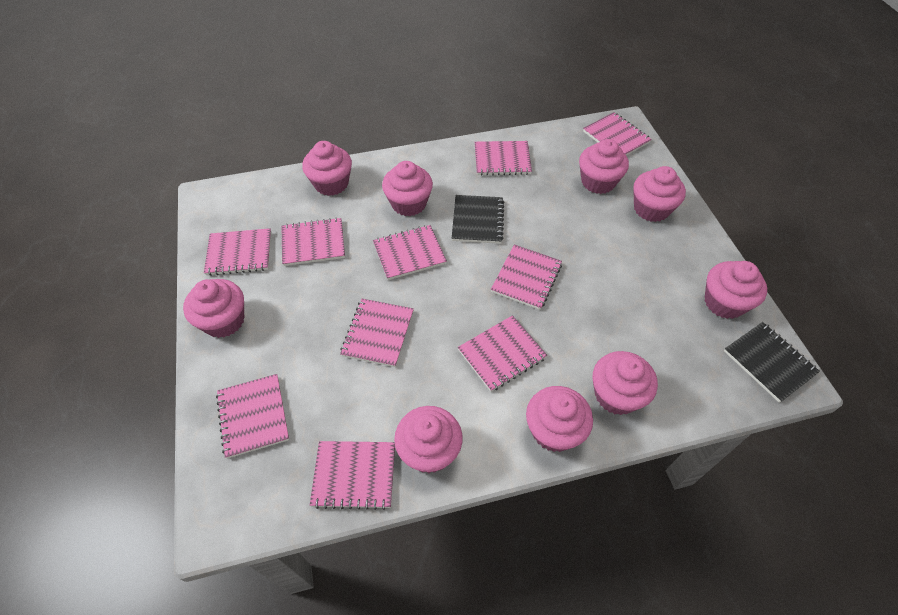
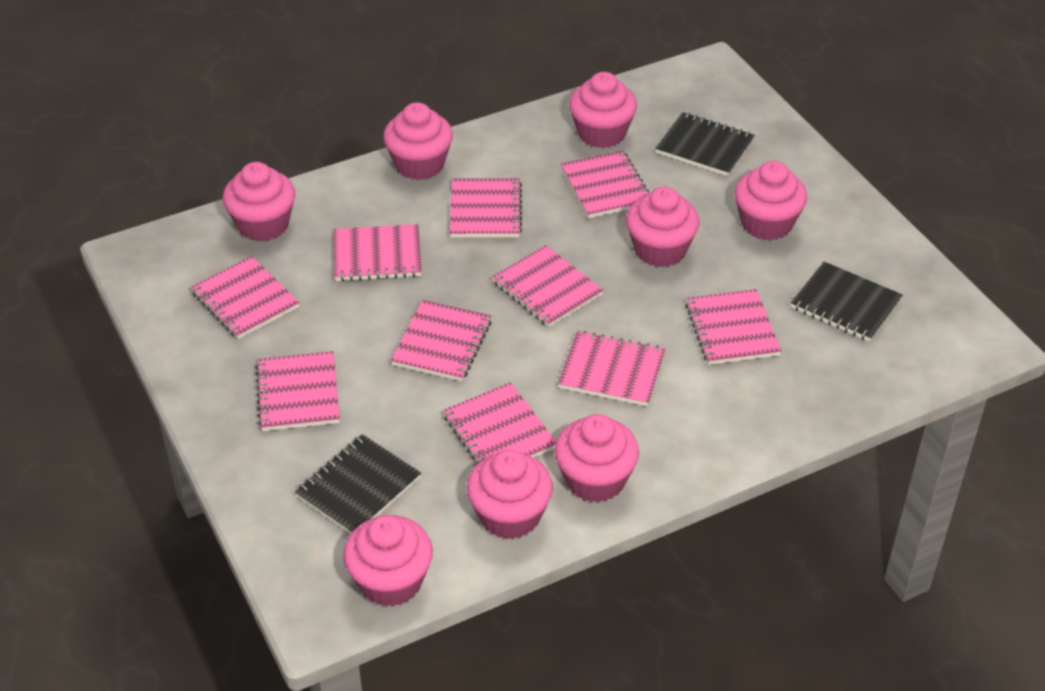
black notebook: 2 -> 3
pink cupcake: 9 -> 8

